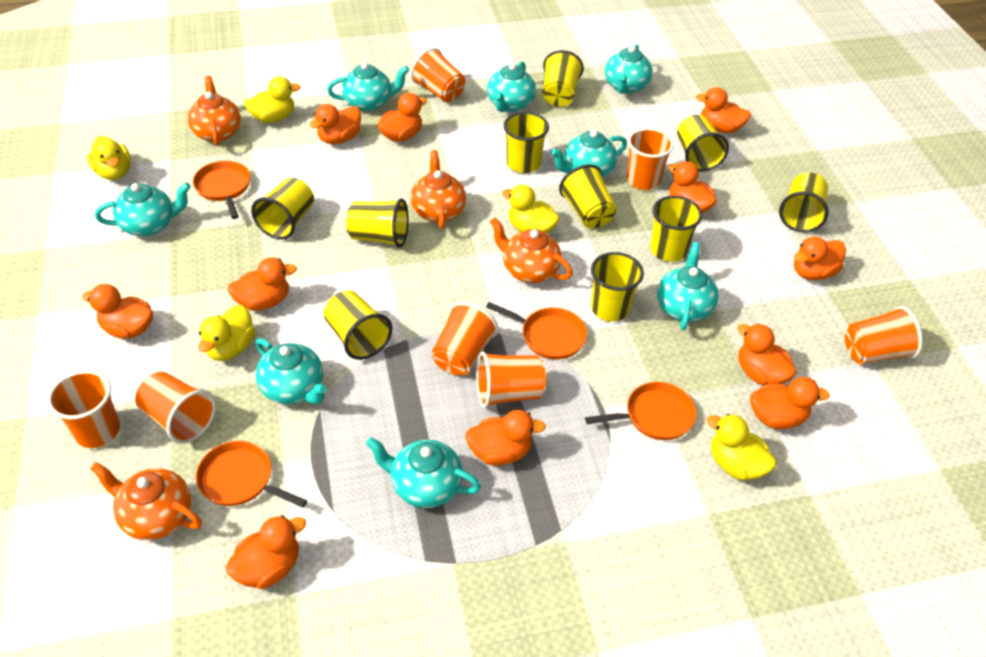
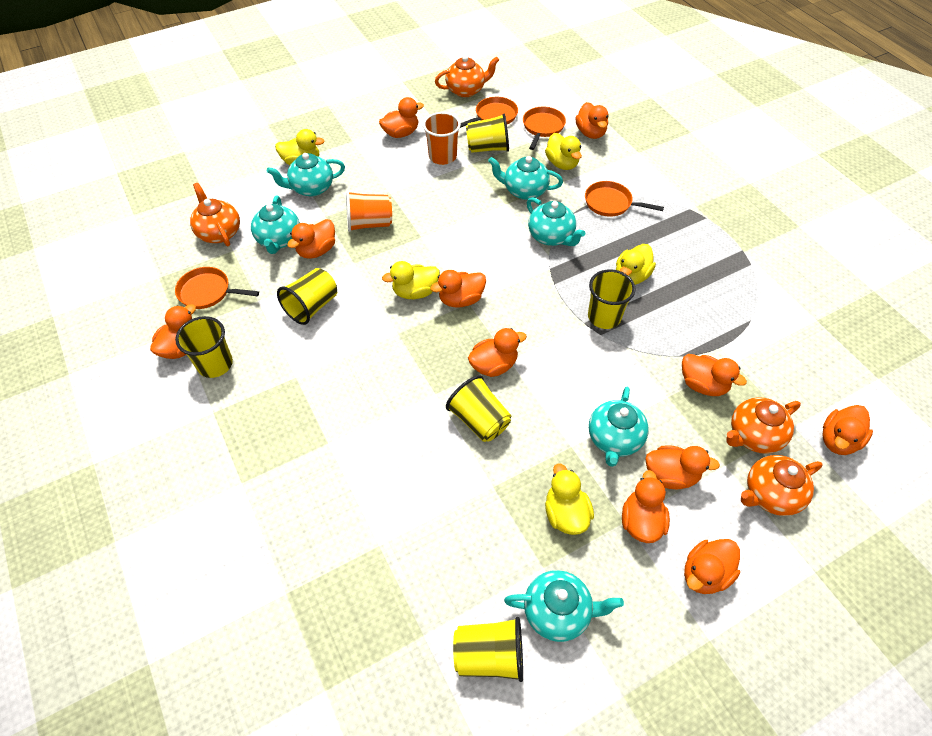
orange cup: 7 -> 2
turquoise teapot: 8 -> 6
yellow cup: 10 -> 6

